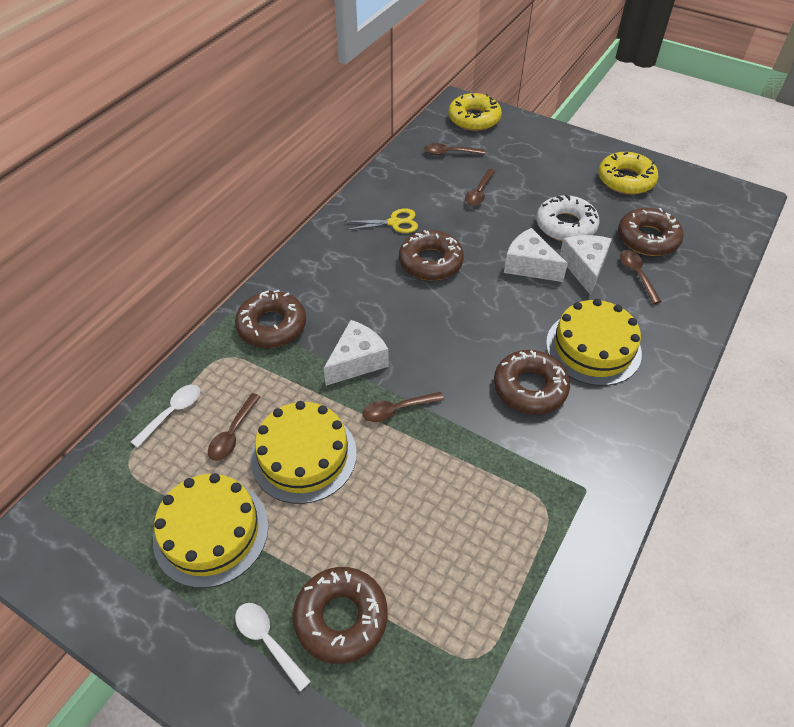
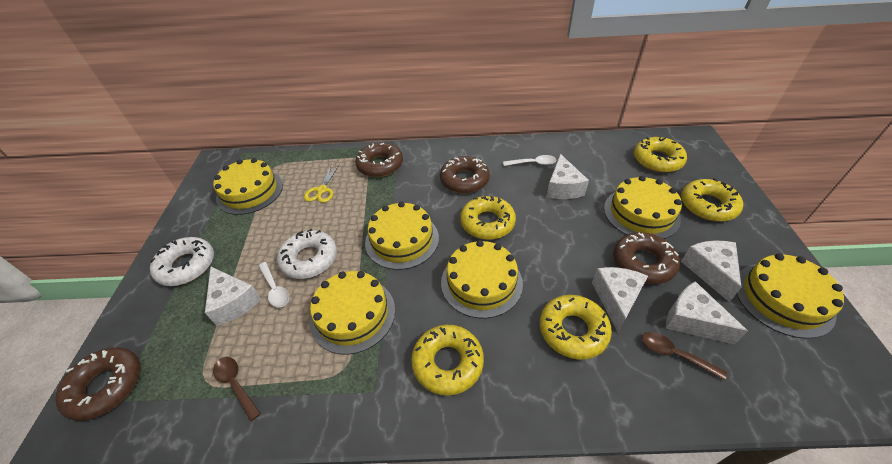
brown donut: 5 -> 4
brown spoon: 5 -> 2
white cheese: 3 -> 5
white donut: 1 -> 2
yellow cake: 3 -> 6
yellow donut: 2 -> 5

